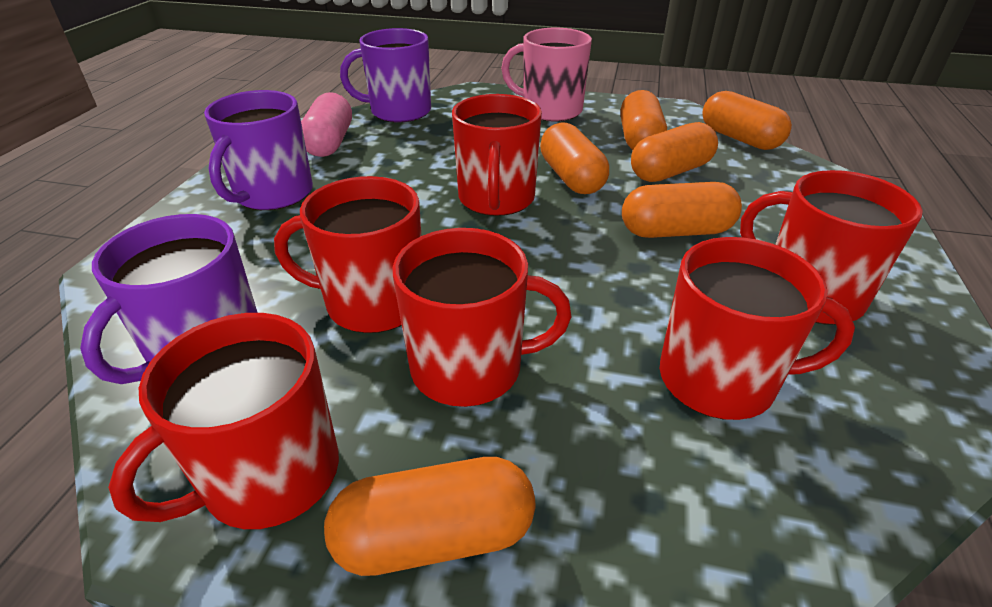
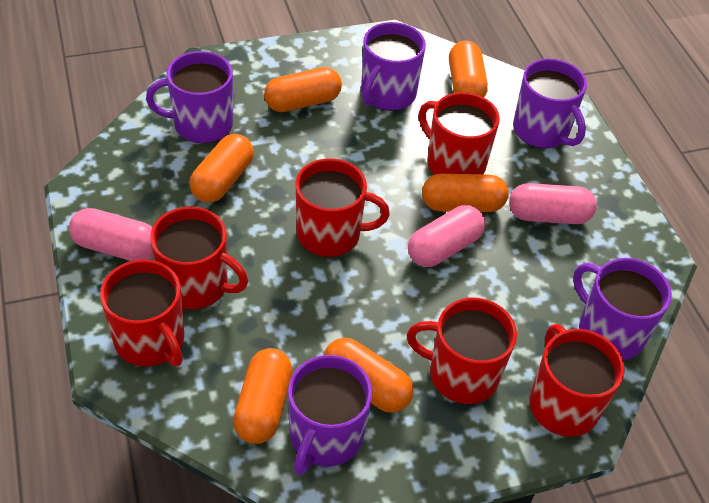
pink capsule: 1 -> 3
pink mug: 1 -> 0
purple mug: 3 -> 5

